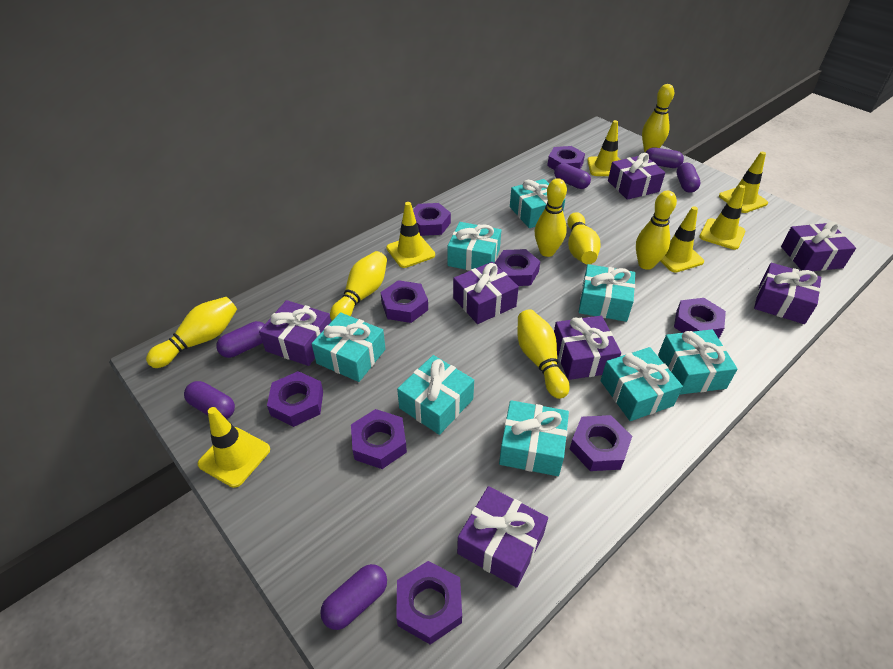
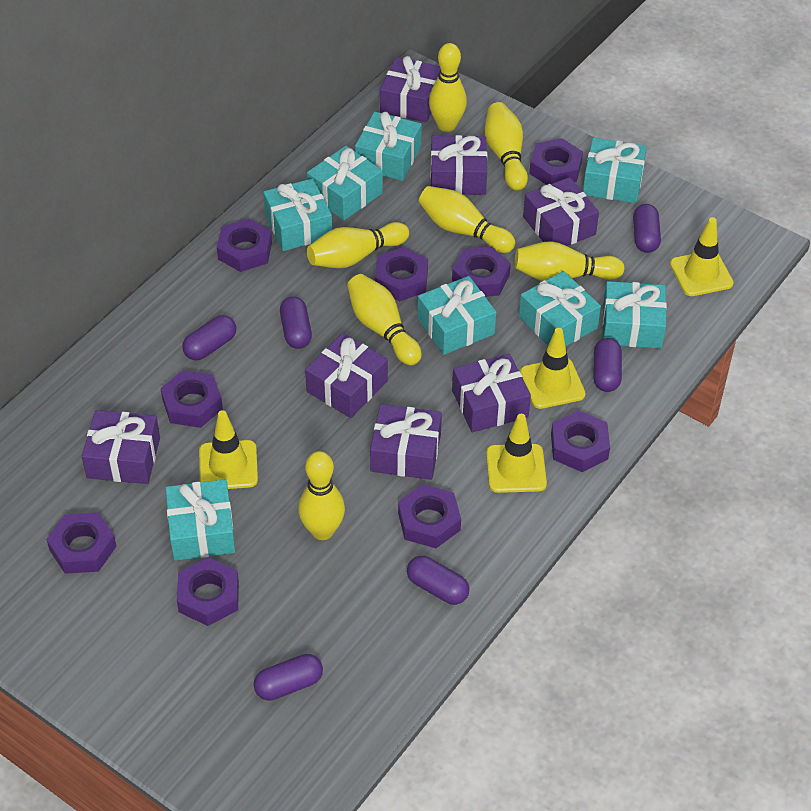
yellow traffic cone: 6 -> 4

